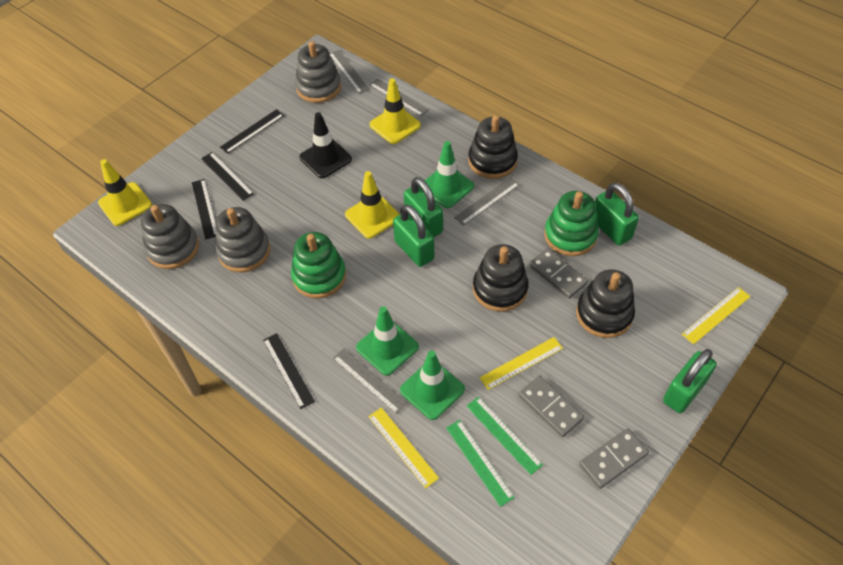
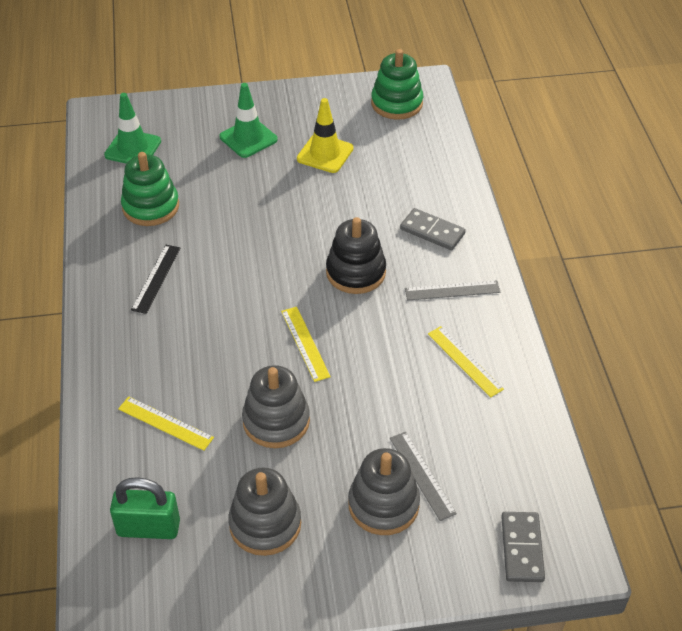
black ruler: 4 -> 1
black stacking toy: 3 -> 1
black traffic cone: 1 -> 0
green padlock: 4 -> 1
green ruler: 2 -> 0
green traffic cone: 3 -> 2
grey domino: 3 -> 2
grey ruler: 4 -> 2
yellow traffic cone: 3 -> 1

